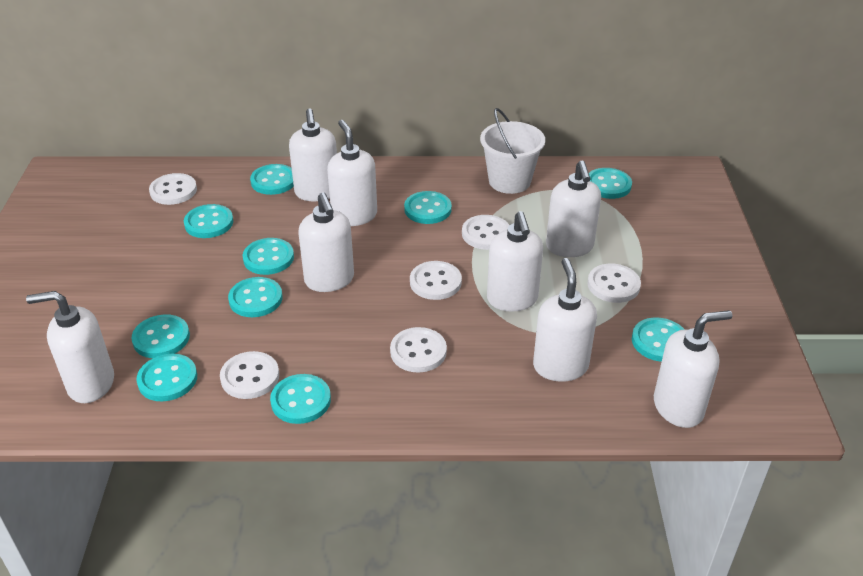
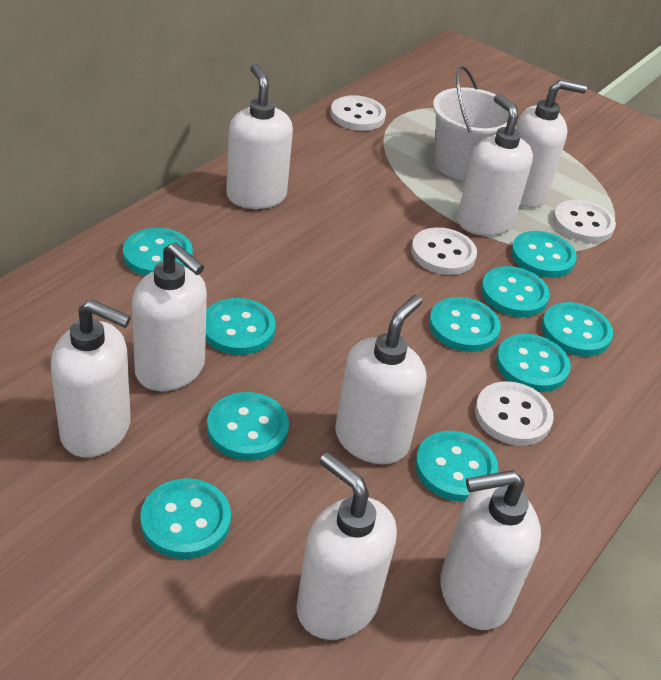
white button: 6 -> 4

